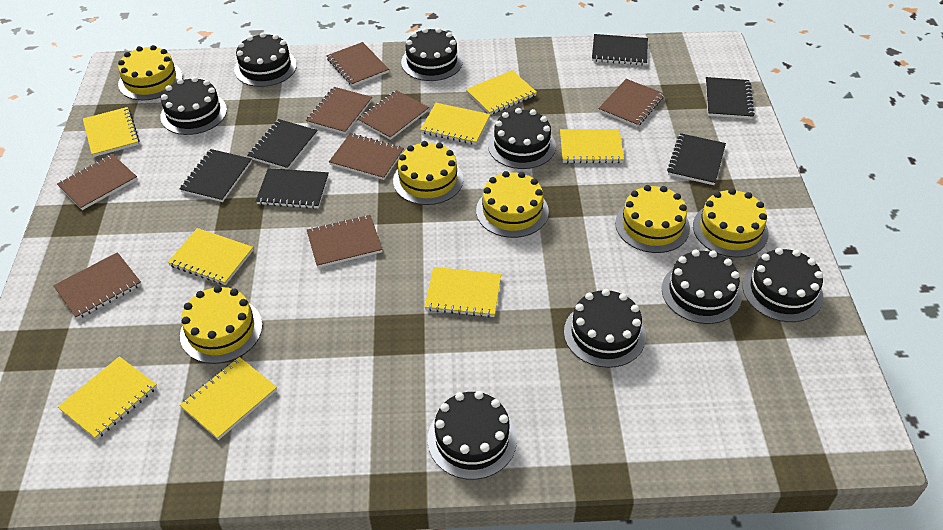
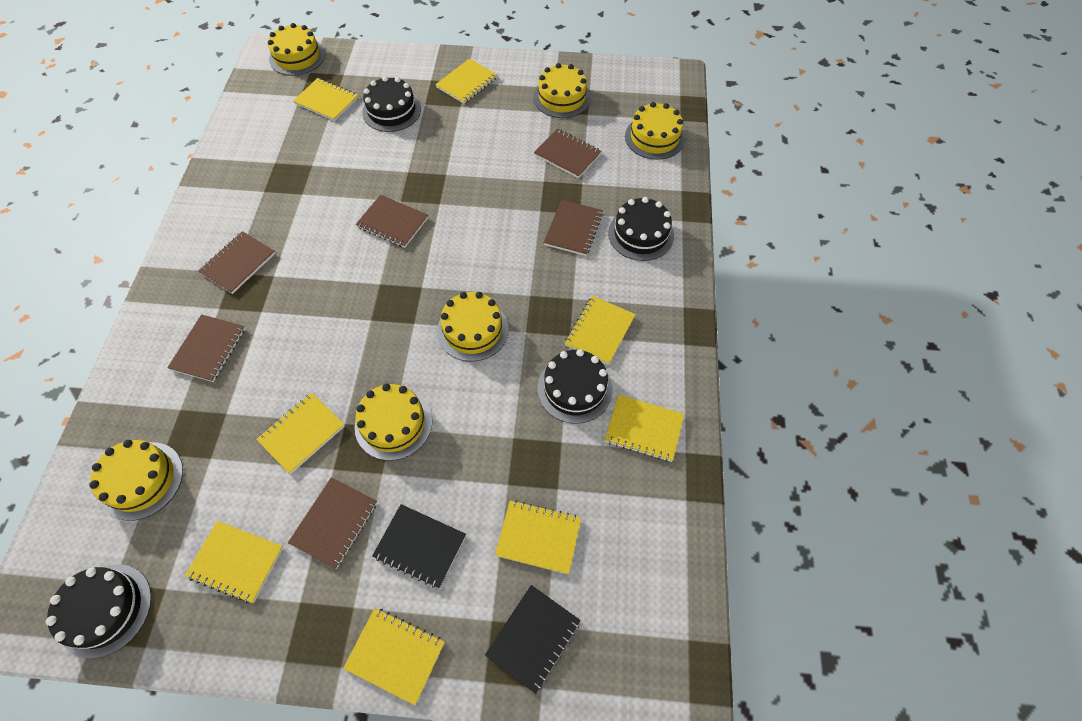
black cake: 8 -> 4
black notebook: 6 -> 2
brown notebook: 8 -> 6

